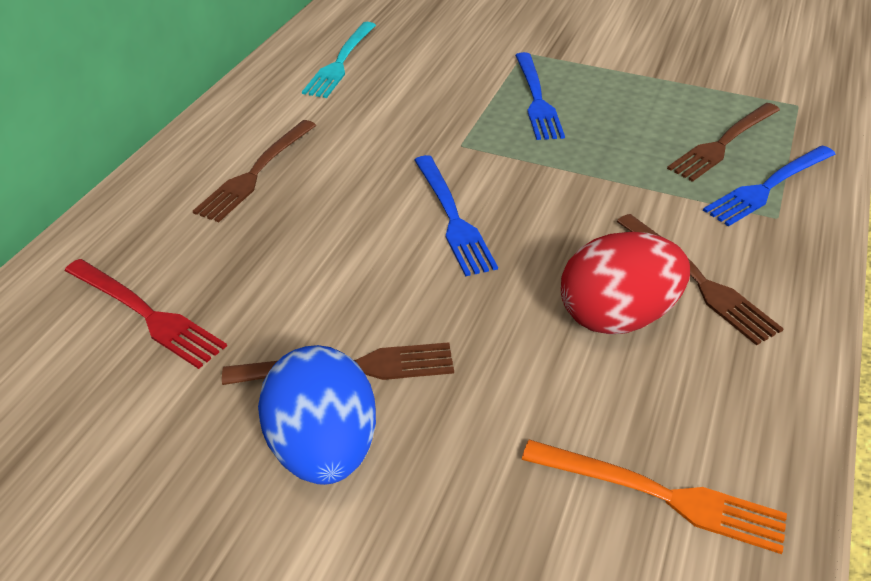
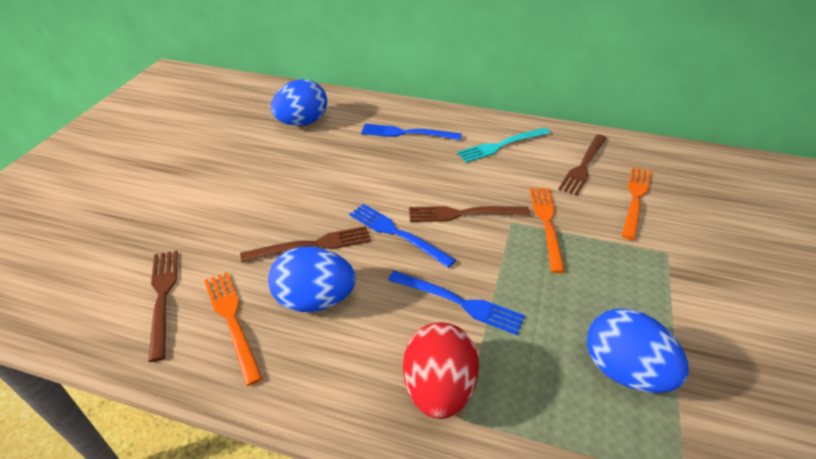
blue egg: 1 -> 3
orange fork: 1 -> 3
red fork: 1 -> 0

